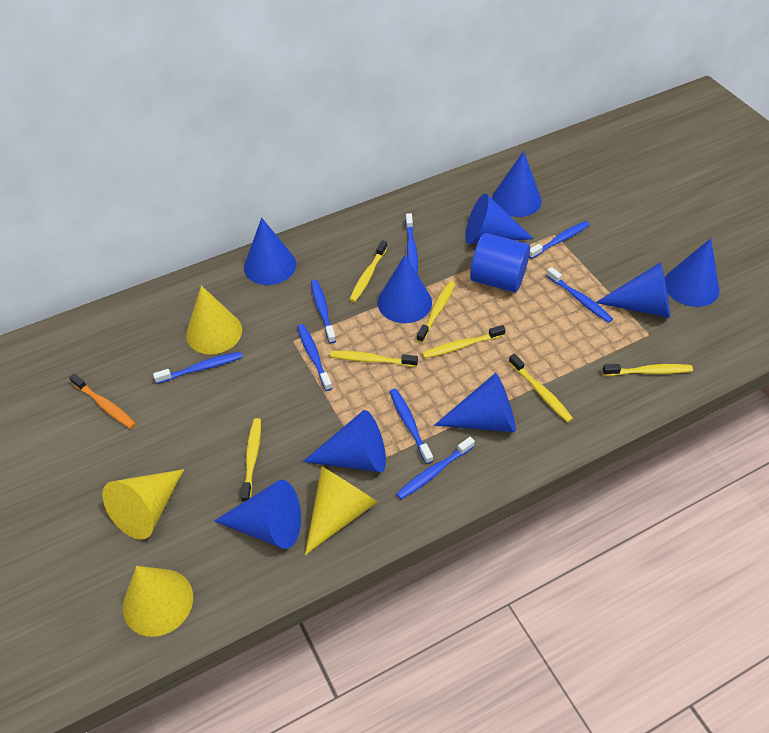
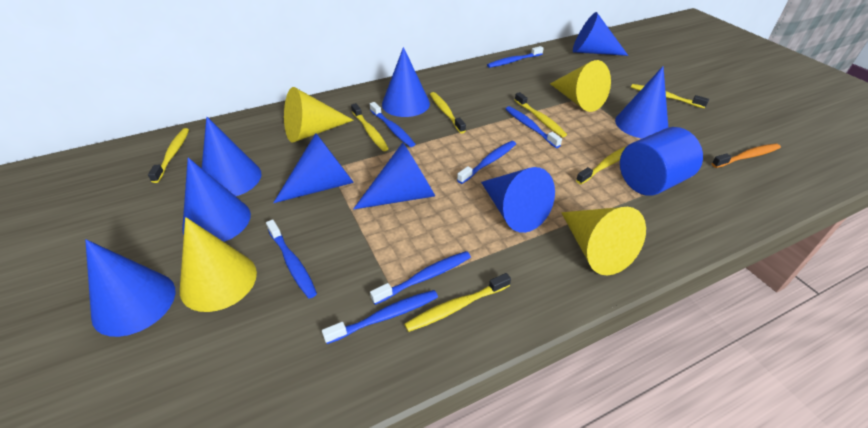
blue toothbrush: 8 -> 7

